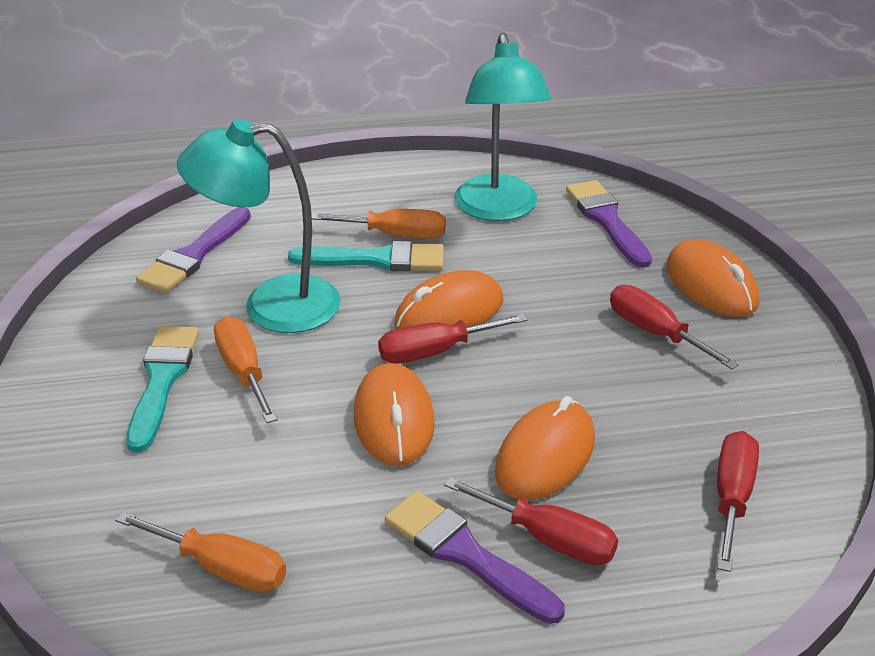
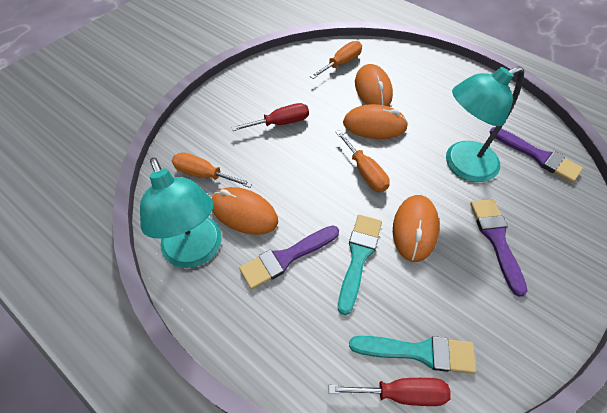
red screwdriver: 4 -> 2

